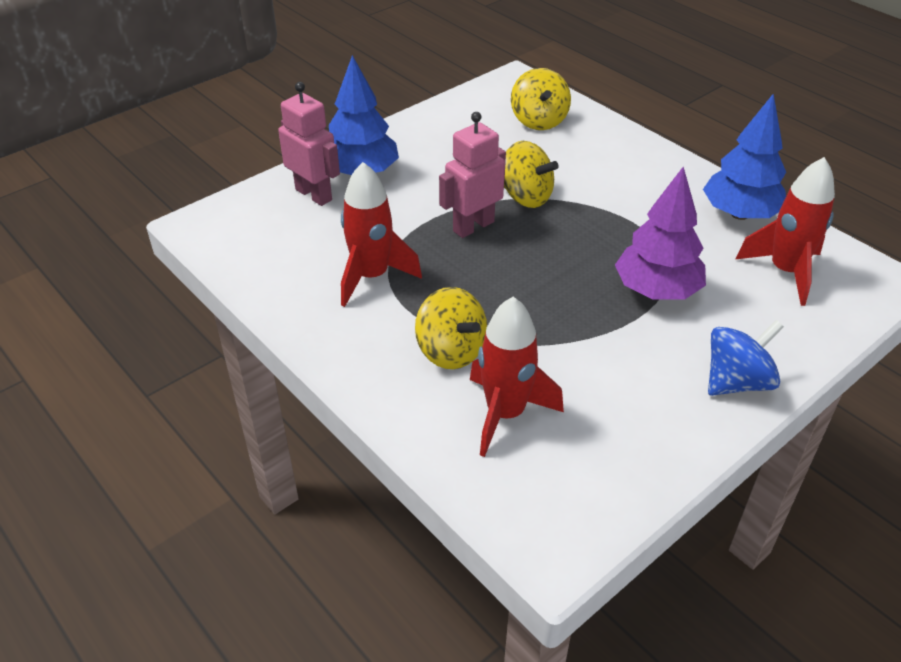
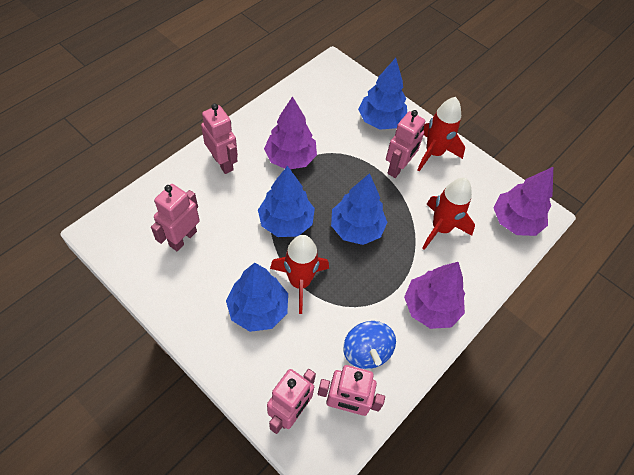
blue tree: 2 -> 4
pink robot: 2 -> 5
purple tree: 1 -> 3
yellow spinning top: 3 -> 0

